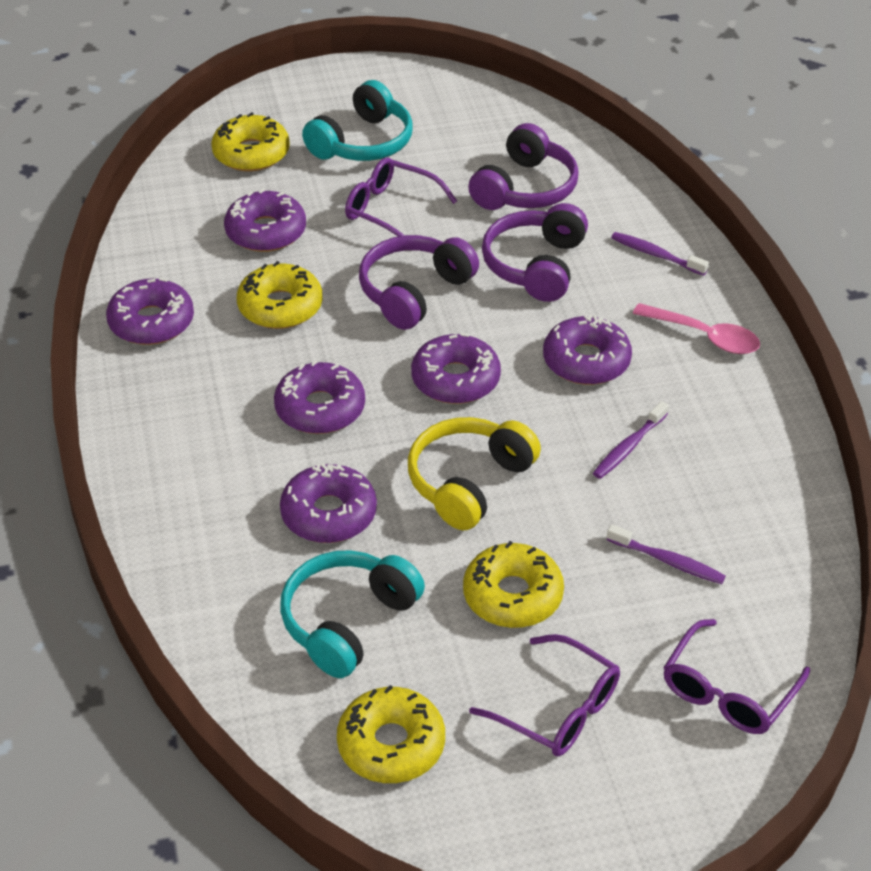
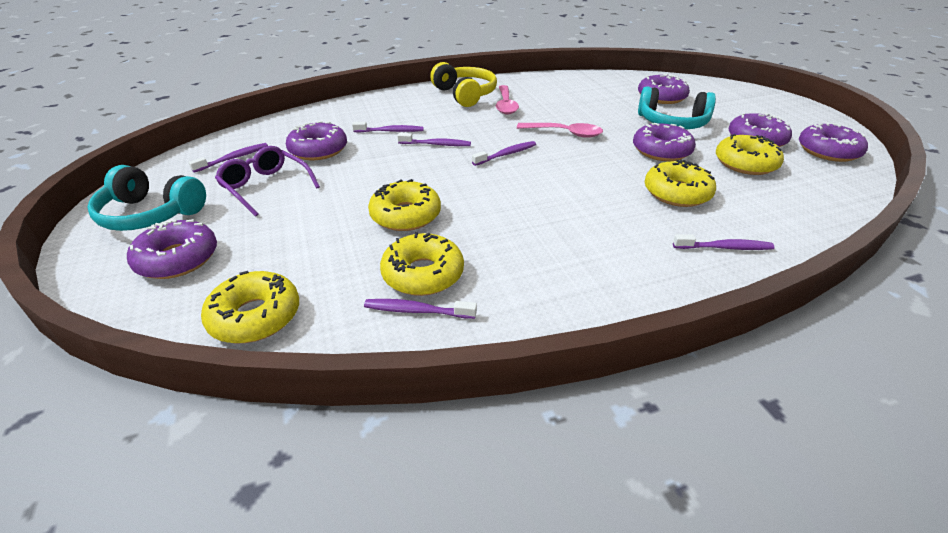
pink spoon: 1 -> 2
purple glasses: 3 -> 1
purple headphones: 3 -> 0
purple toothbrush: 3 -> 6
yellow donut: 4 -> 5

